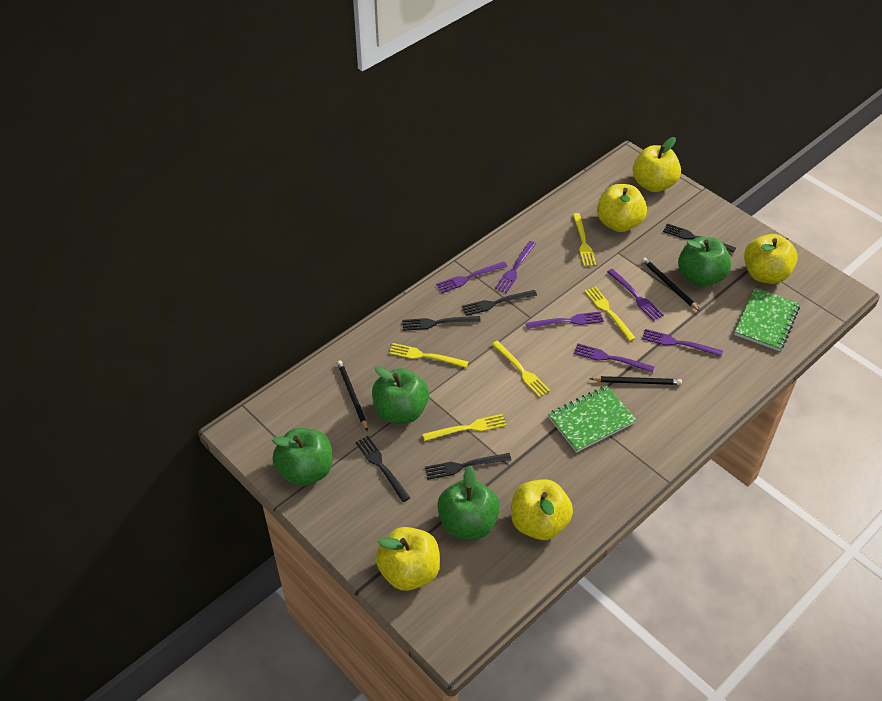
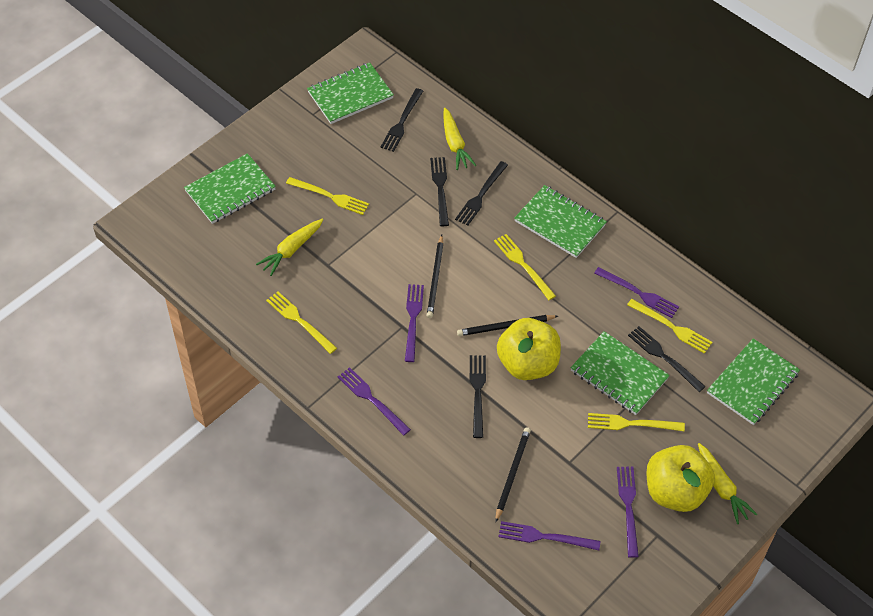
green apple: 4 -> 0
green notebook: 2 -> 5
purple fork: 6 -> 5
yellow apple: 5 -> 2
yellow carrot: 0 -> 3

